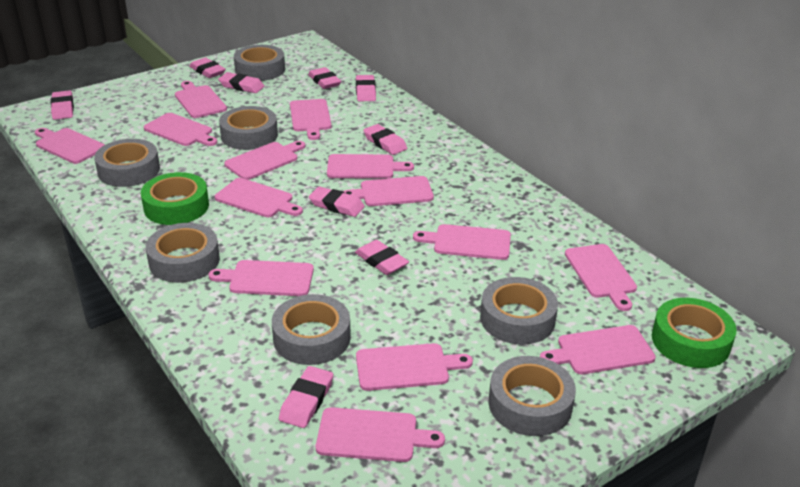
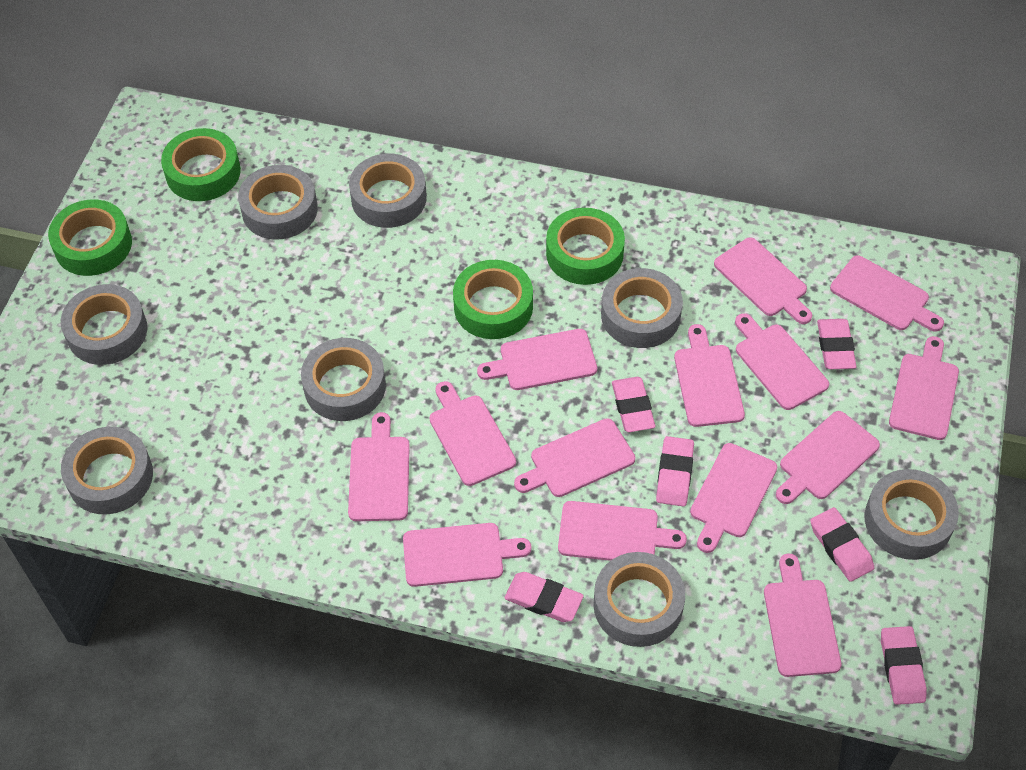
green tape: 2 -> 4
grey tape: 7 -> 8
pink eraser: 9 -> 6

